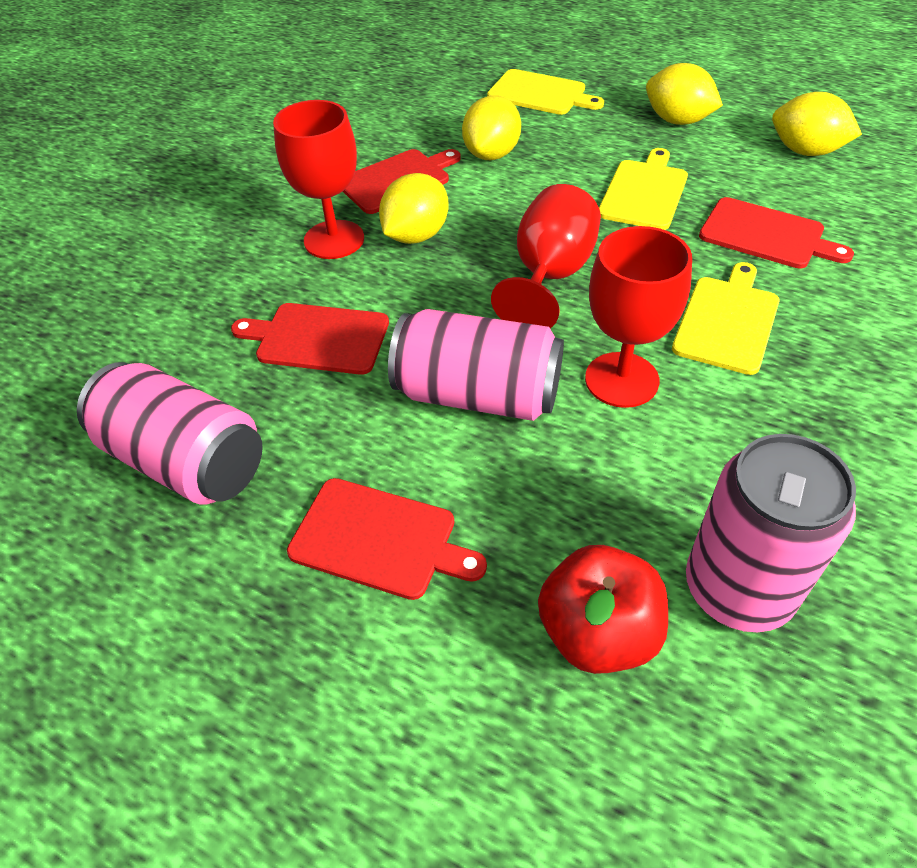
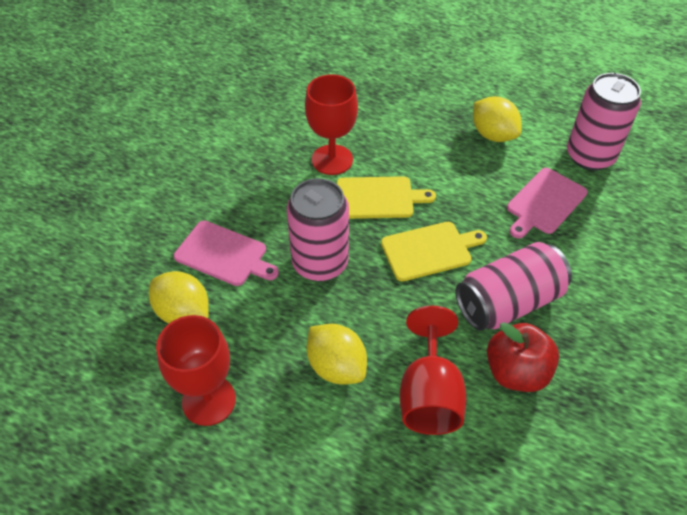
pink cutting board: 0 -> 2
red cutting board: 4 -> 0
yellow cutting board: 3 -> 2
yellow lemon: 4 -> 3

